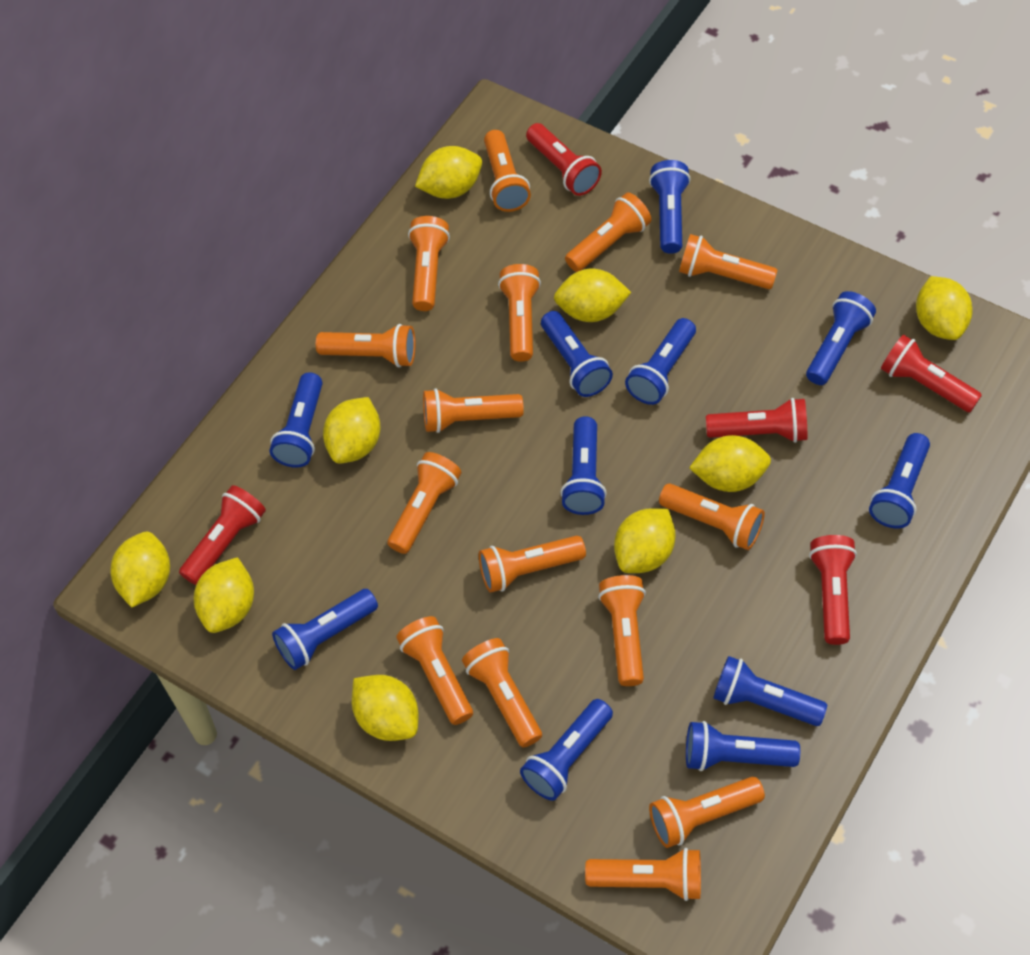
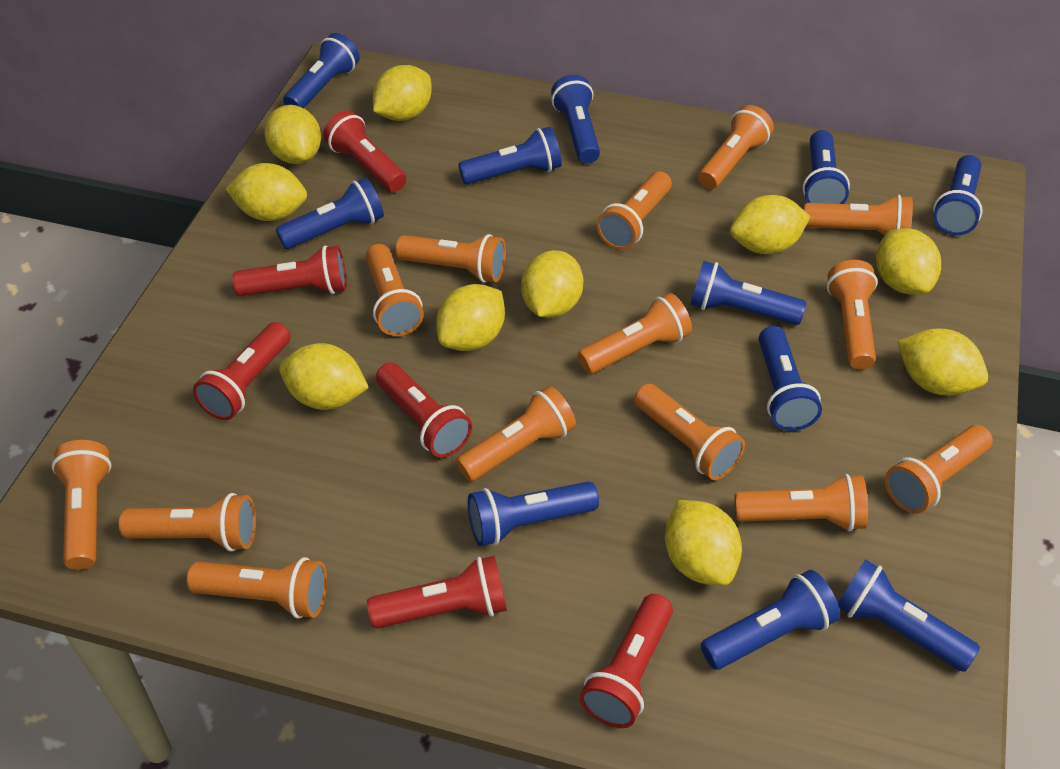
orange flashlight: 15 -> 14
red flashlight: 5 -> 6
yellow lemon: 9 -> 10

